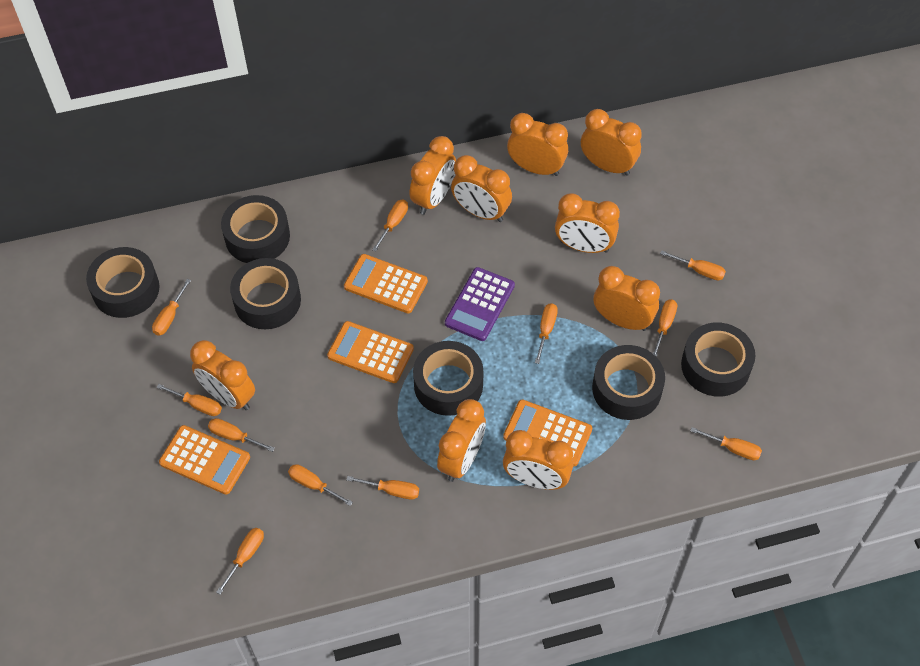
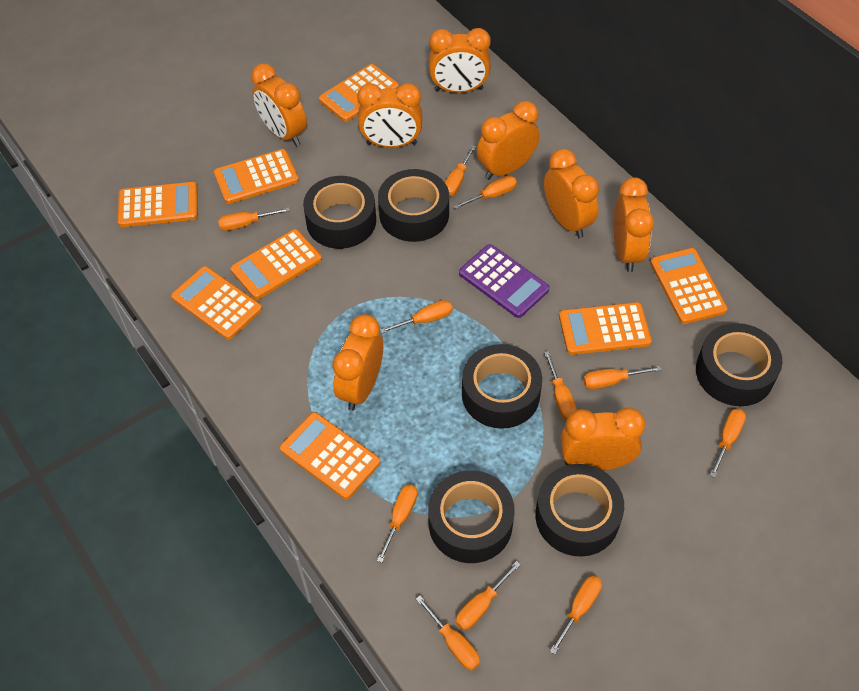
orange calculator: 4 -> 8
orange clock: 9 -> 8

